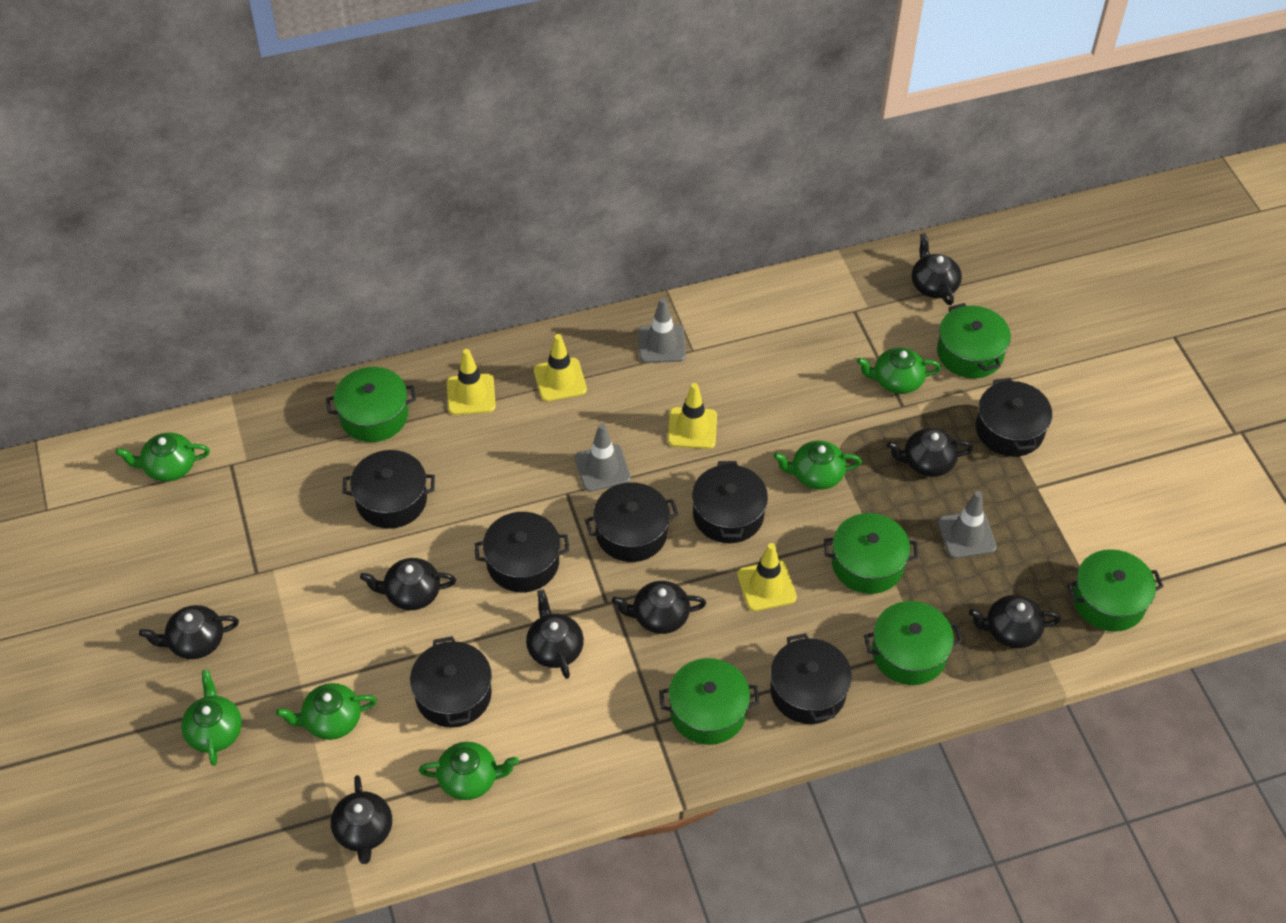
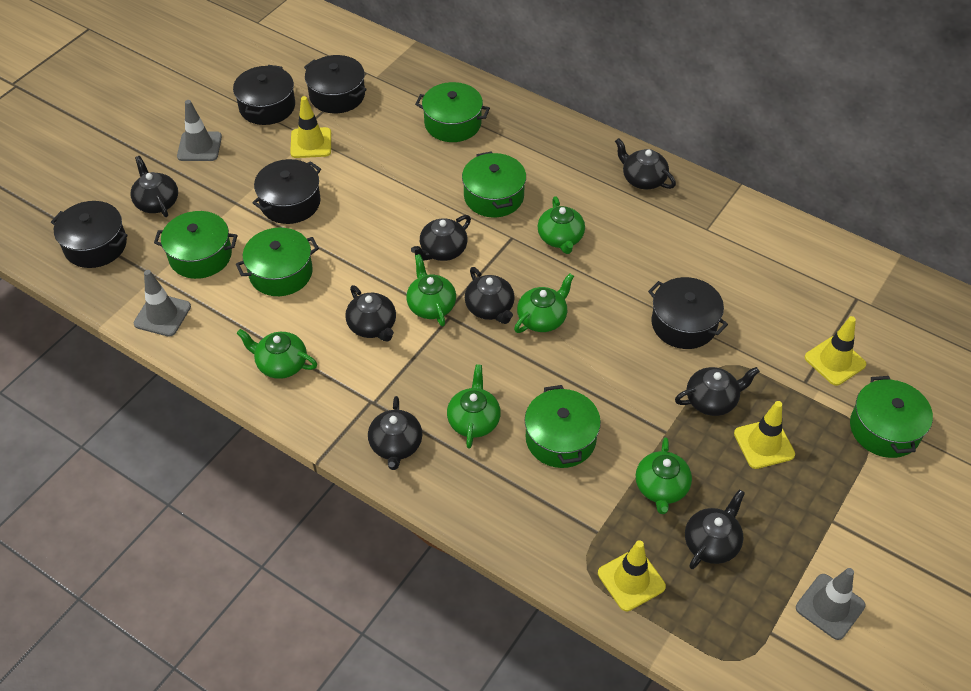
black pot: 7 -> 5

